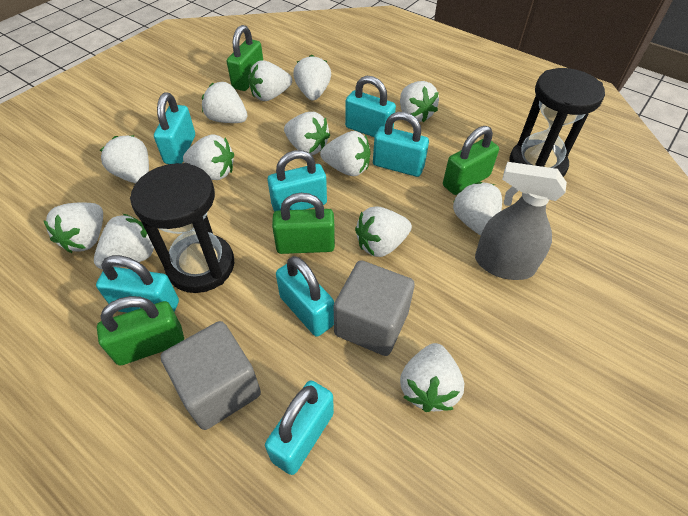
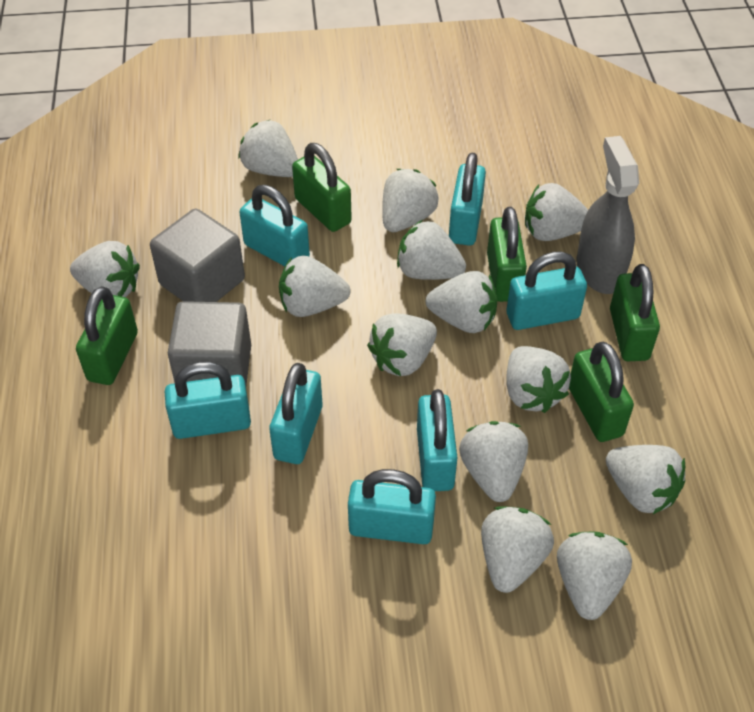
black hourglass: 2 -> 0
green padlock: 4 -> 5

